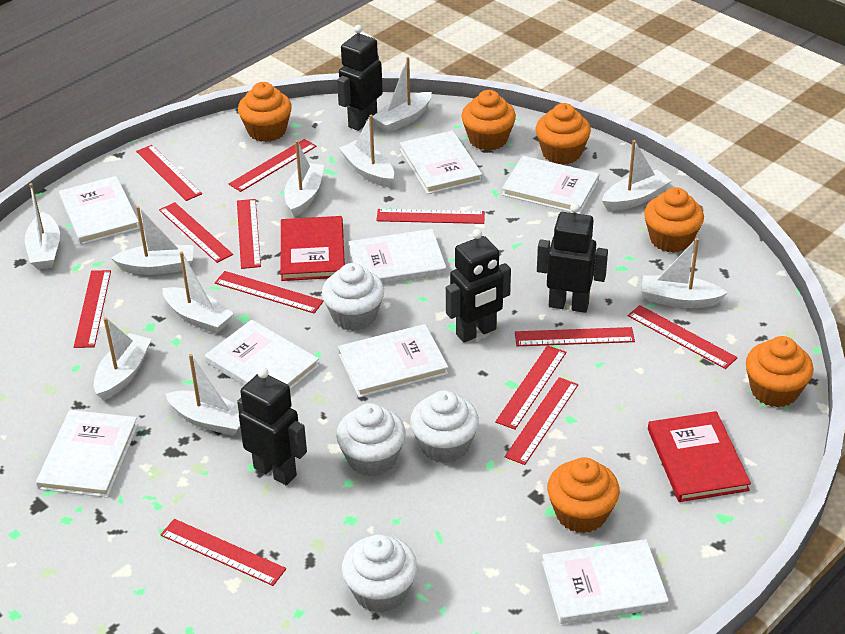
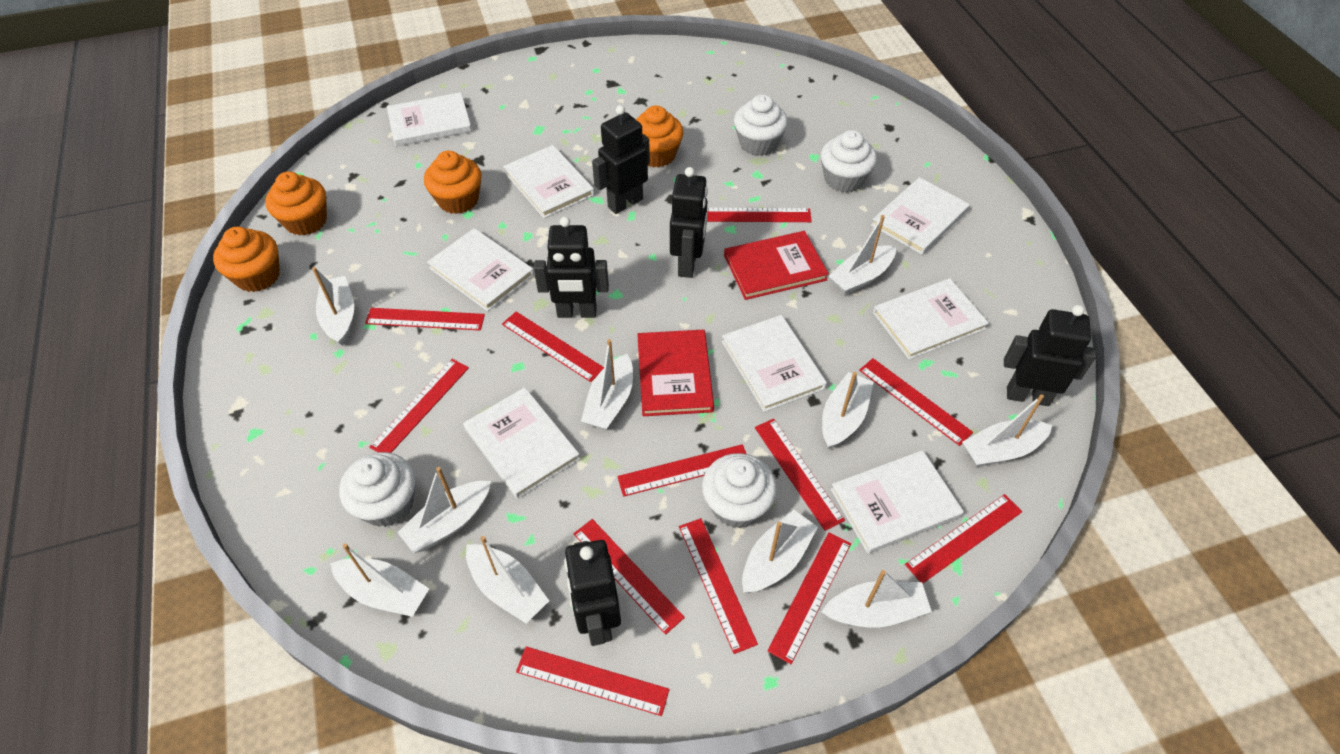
black robot: 4 -> 5
orange cupcake: 6 -> 4

